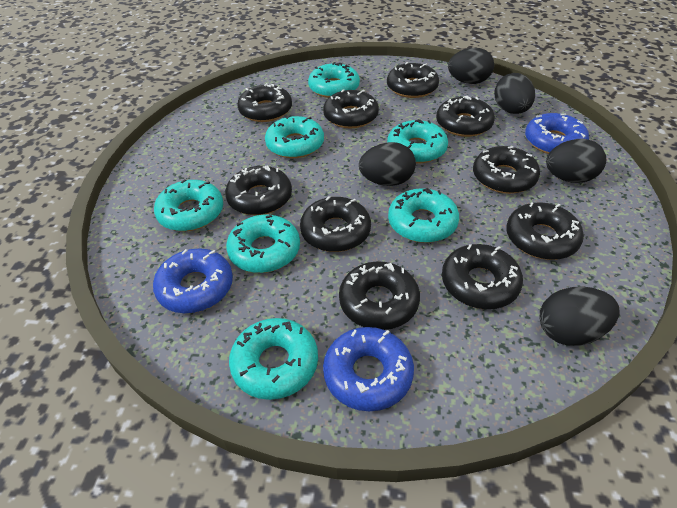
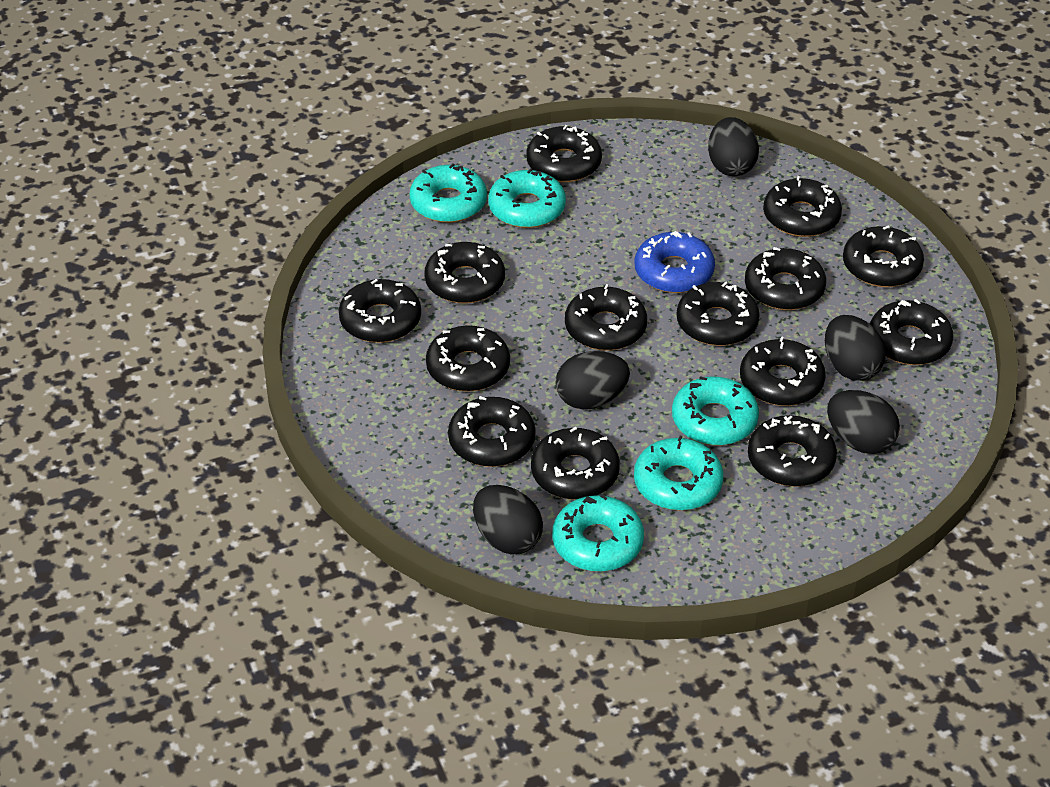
black donut: 10 -> 14
blue donut: 3 -> 1
turquoise donut: 7 -> 5

